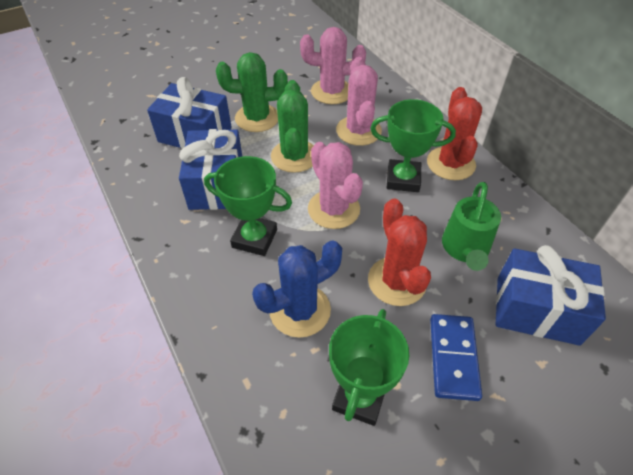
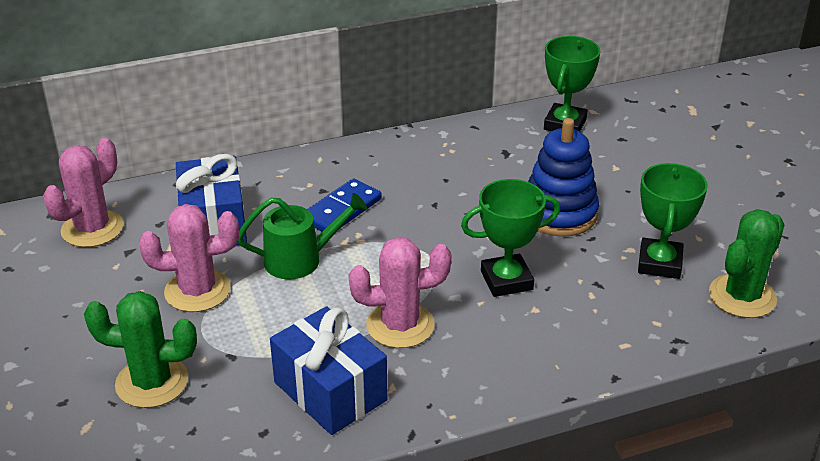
blue cactus: 1 -> 0
blue gift: 3 -> 2
blue stacking toy: 0 -> 1
red cactus: 2 -> 0

